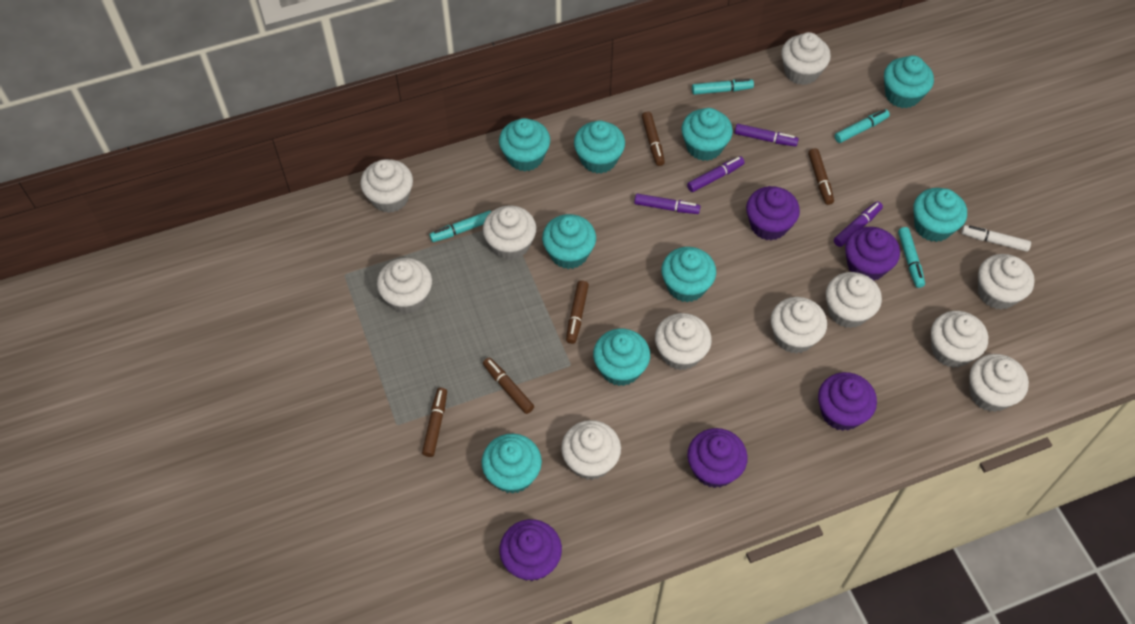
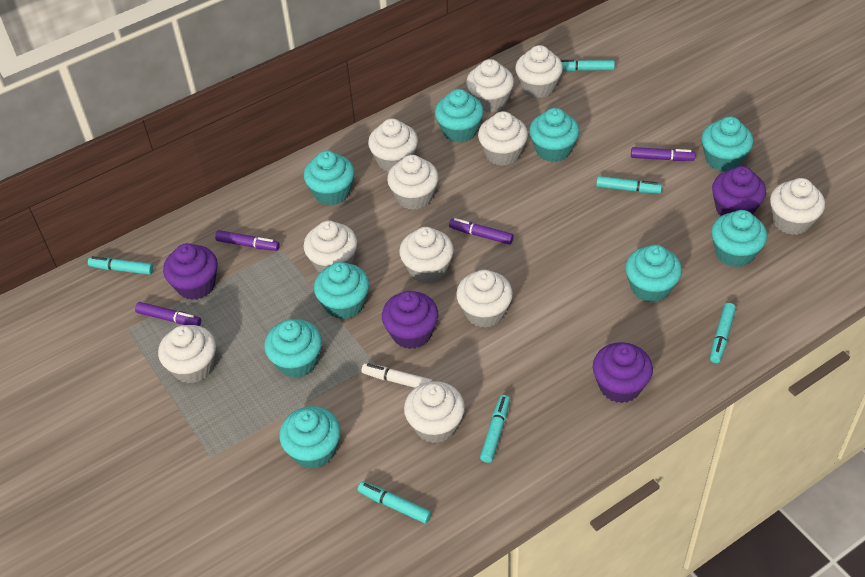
brown marker: 5 -> 0
purple cupcake: 5 -> 4
turquoise marker: 4 -> 6

